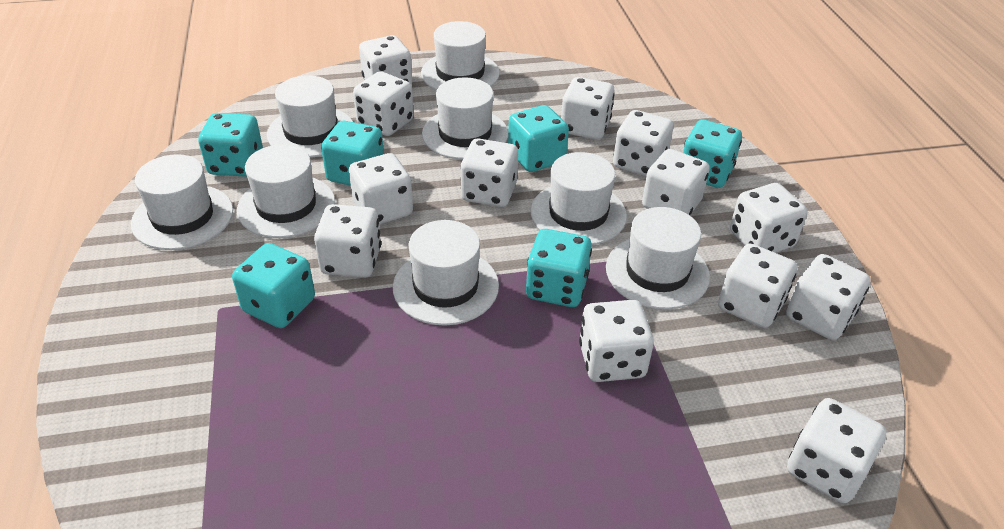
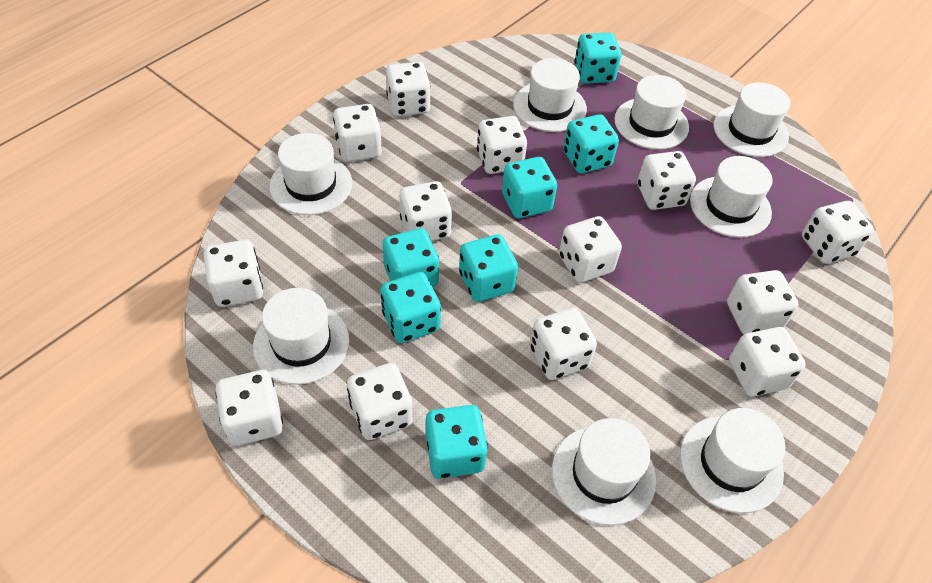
turquoise dice: 6 -> 7

